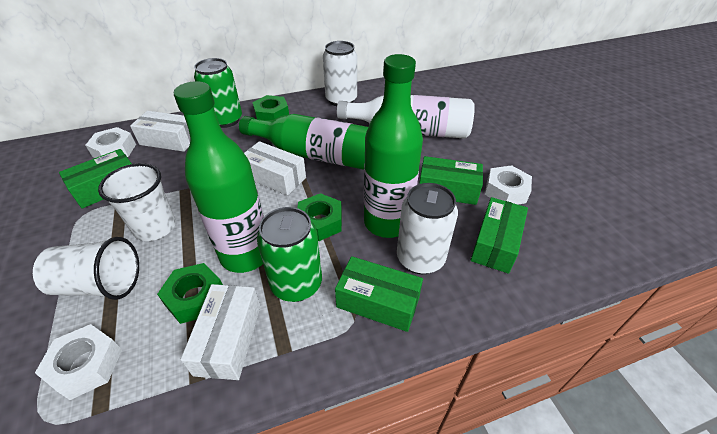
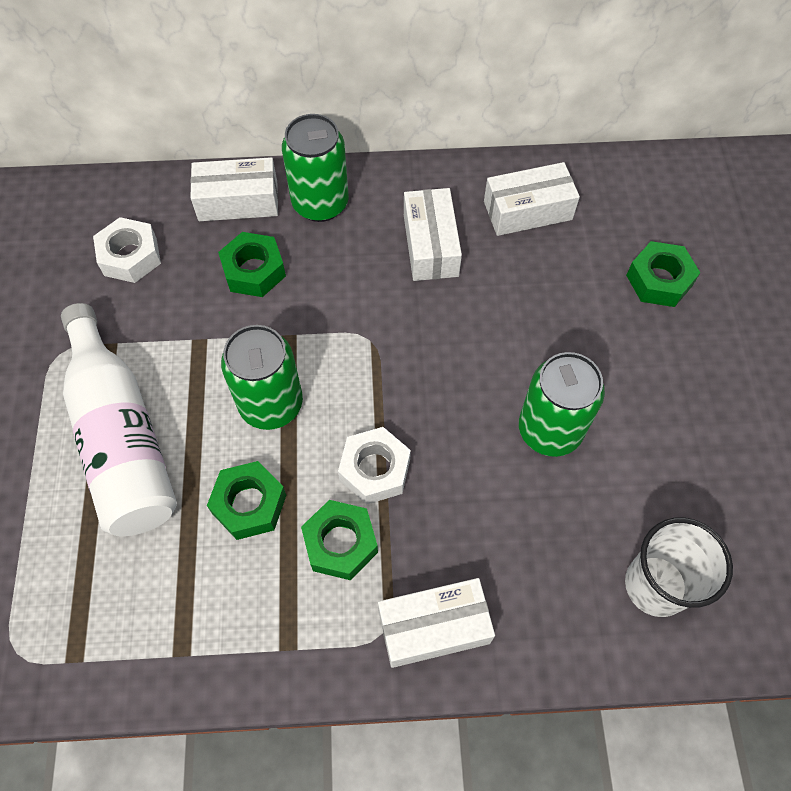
green bottle: 3 -> 0
green box: 4 -> 0
green can: 2 -> 3
green nut: 3 -> 4
white box: 3 -> 4
white can: 2 -> 0
white cup: 2 -> 1
white nut: 3 -> 2

